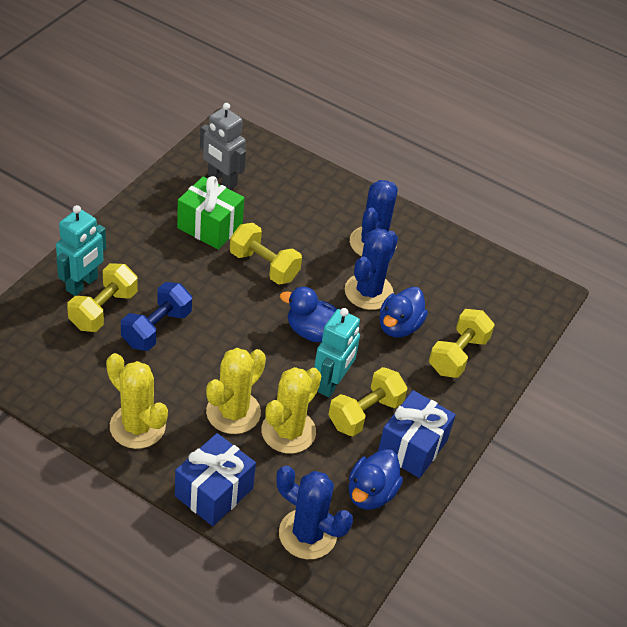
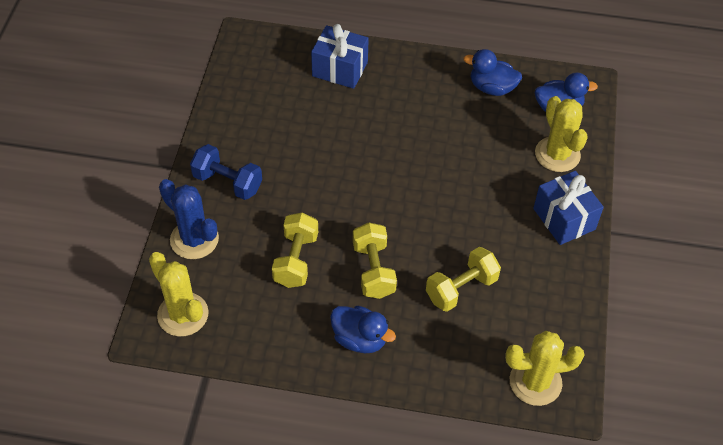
blue cactus: 3 -> 1
green gift: 1 -> 0
grey robot: 1 -> 0
turquoise robot: 2 -> 0
yellow dumbbell: 4 -> 3

